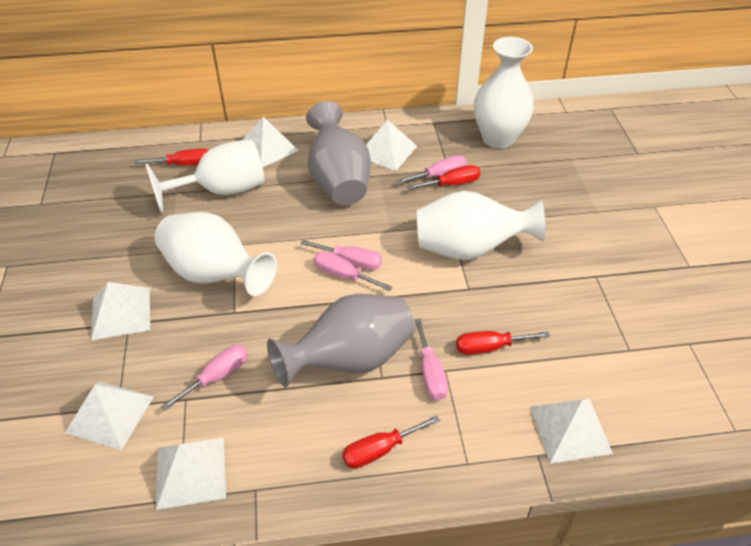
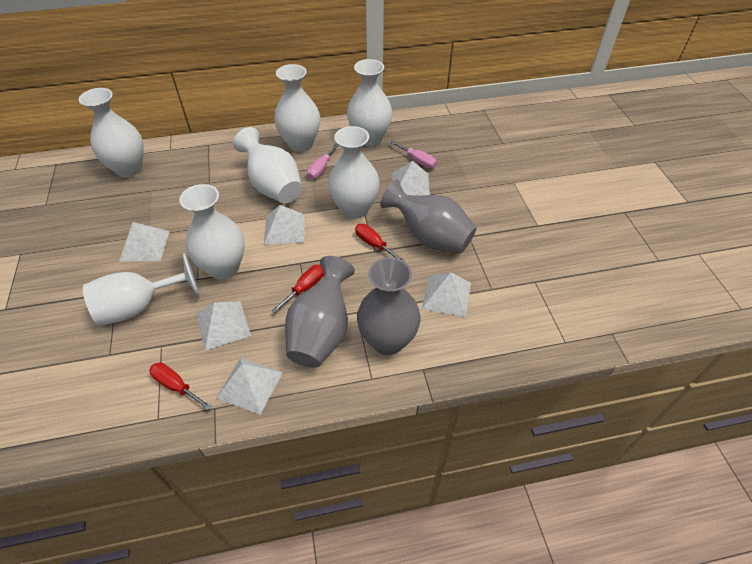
grey vase: 2 -> 3
pink screwdriver: 5 -> 2
red screwdriver: 4 -> 3
white vase: 3 -> 6

